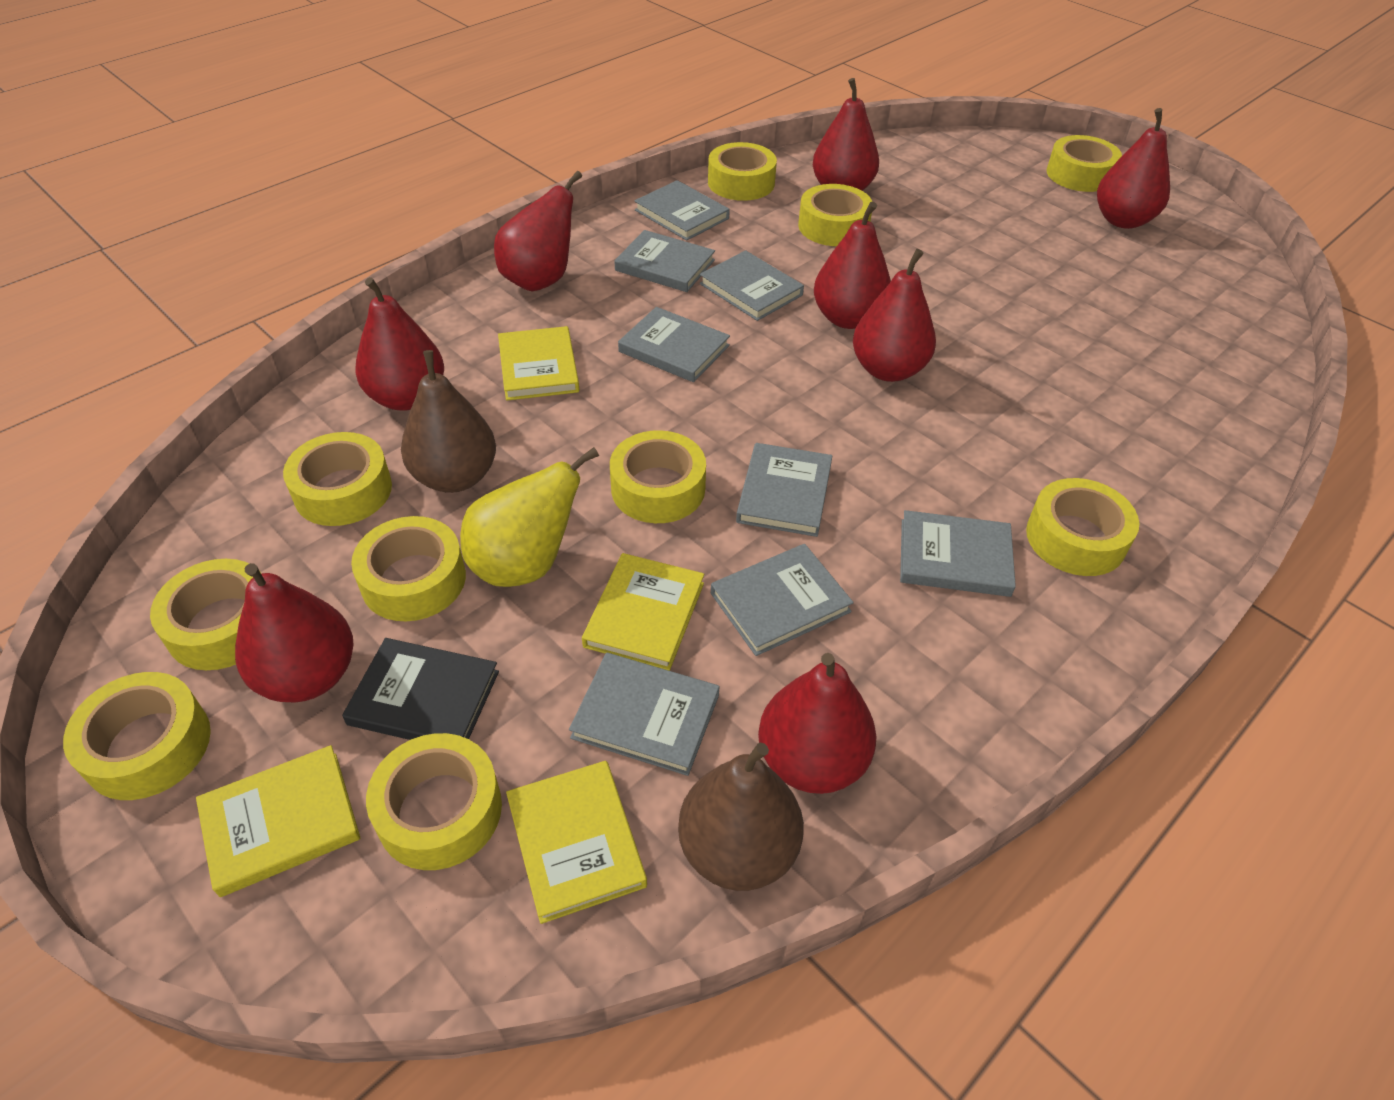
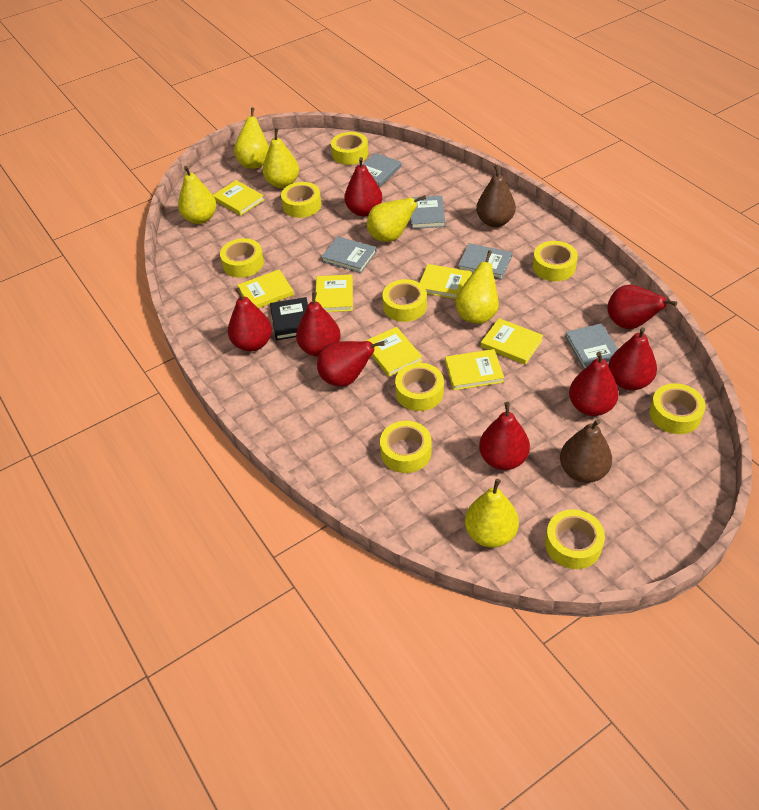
grey book: 8 -> 5
yellow book: 4 -> 7
yellow pear: 1 -> 6
yellow tape: 10 -> 9

